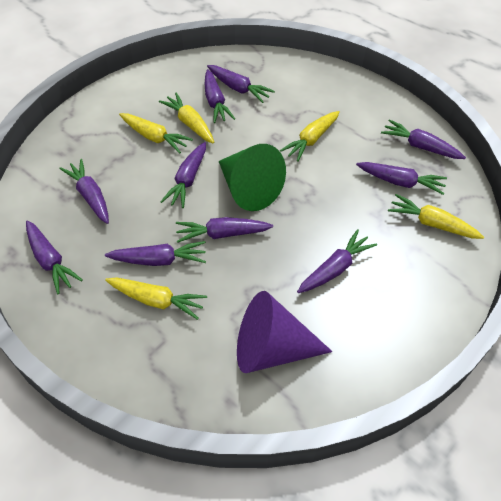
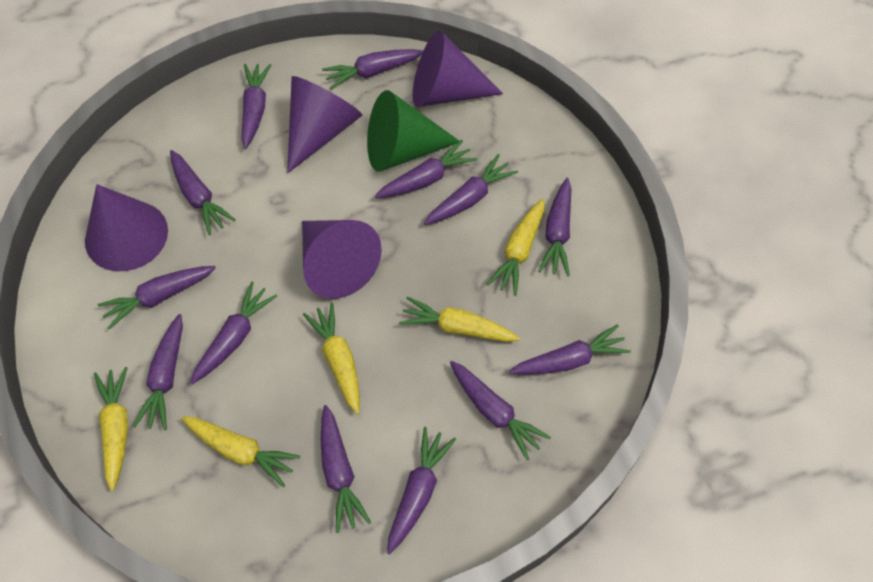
purple carrot: 10 -> 13
purple cone: 1 -> 4

